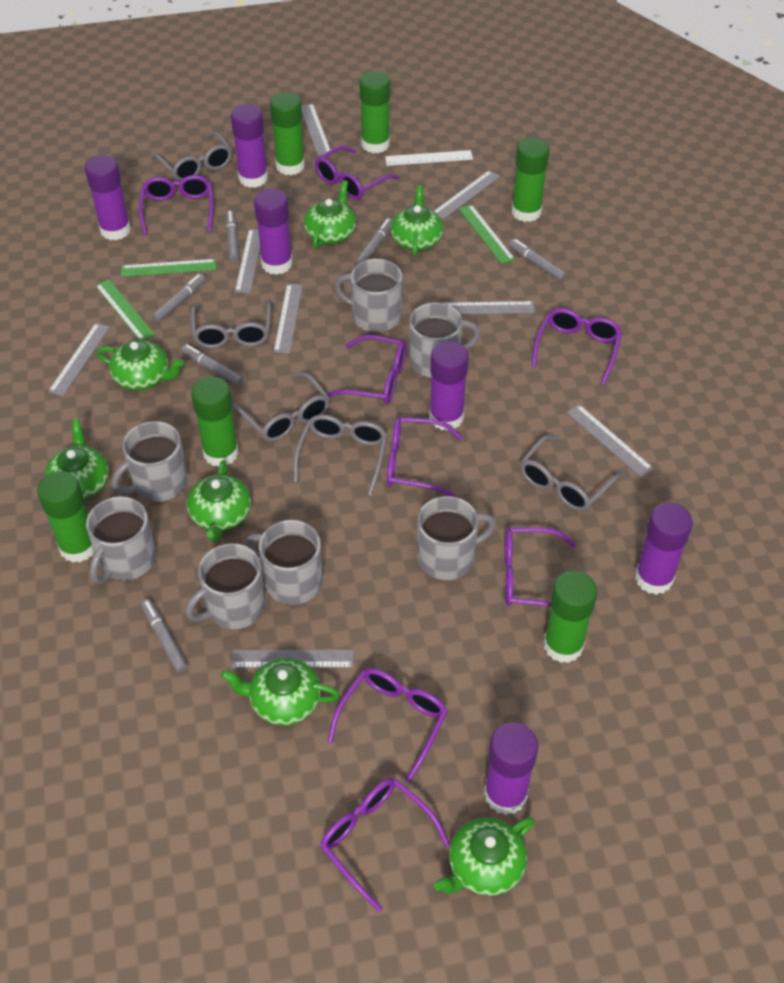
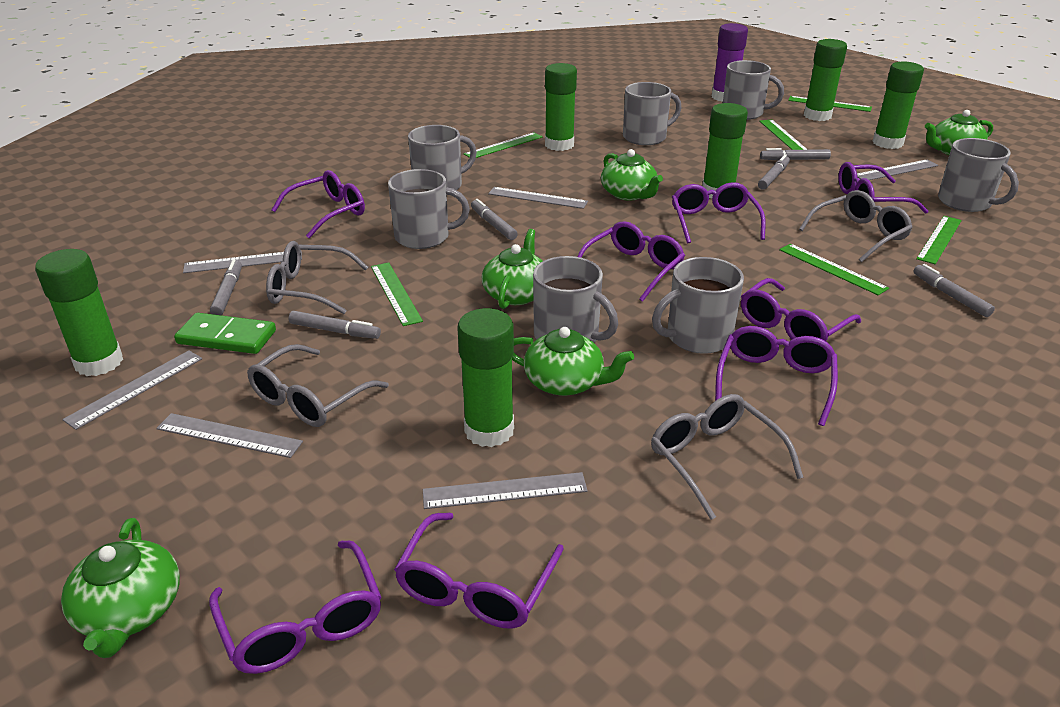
green domino: 0 -> 1
green ruler: 3 -> 6
green teapot: 7 -> 5
grey glasses: 5 -> 4
grey ruler: 8 -> 6
purple glue stick: 6 -> 1
white ruler: 1 -> 0

